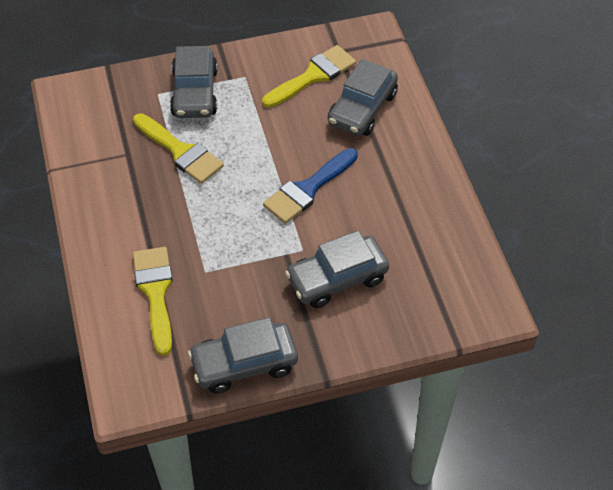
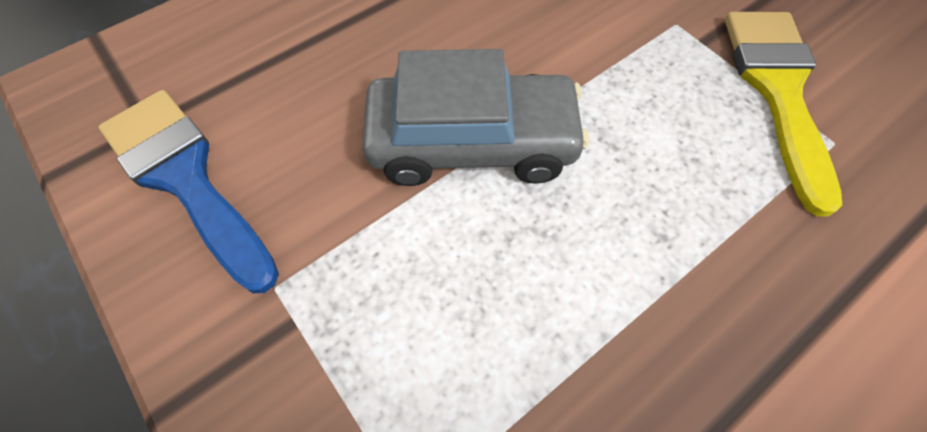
grey car: 4 -> 1
yellow brush: 3 -> 1

